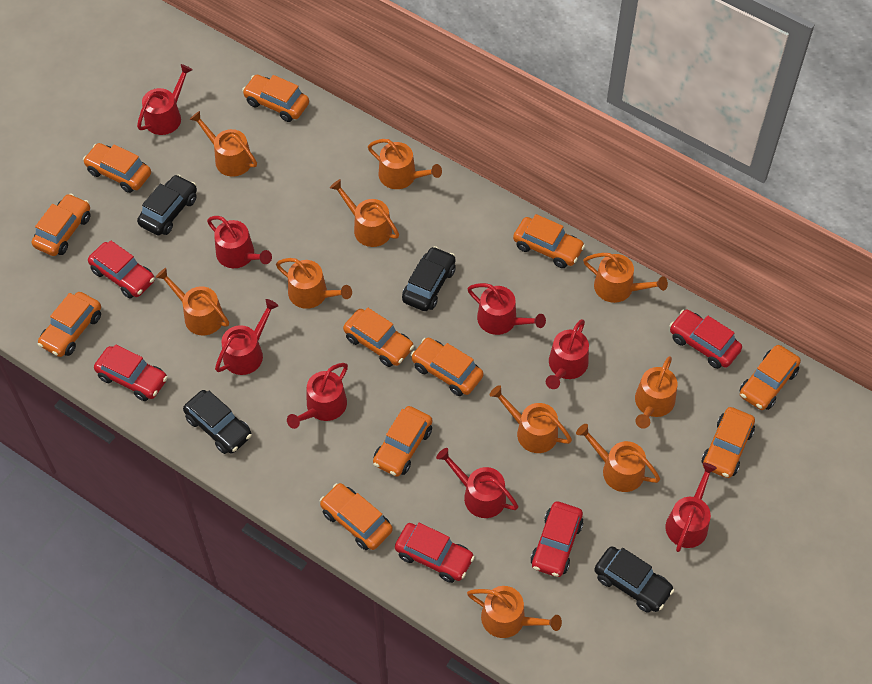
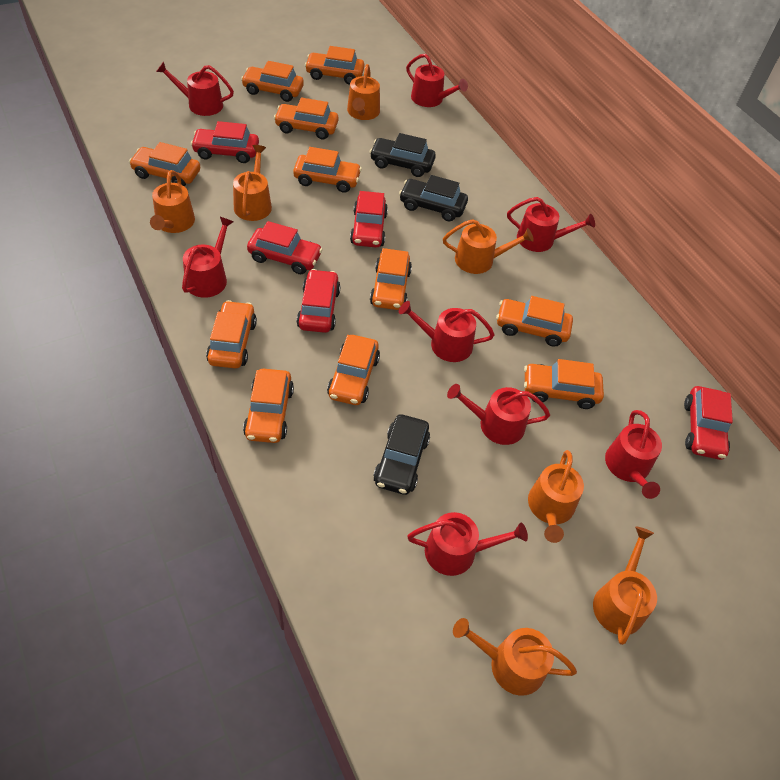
black car: 4 -> 3
orange watering can: 10 -> 7

